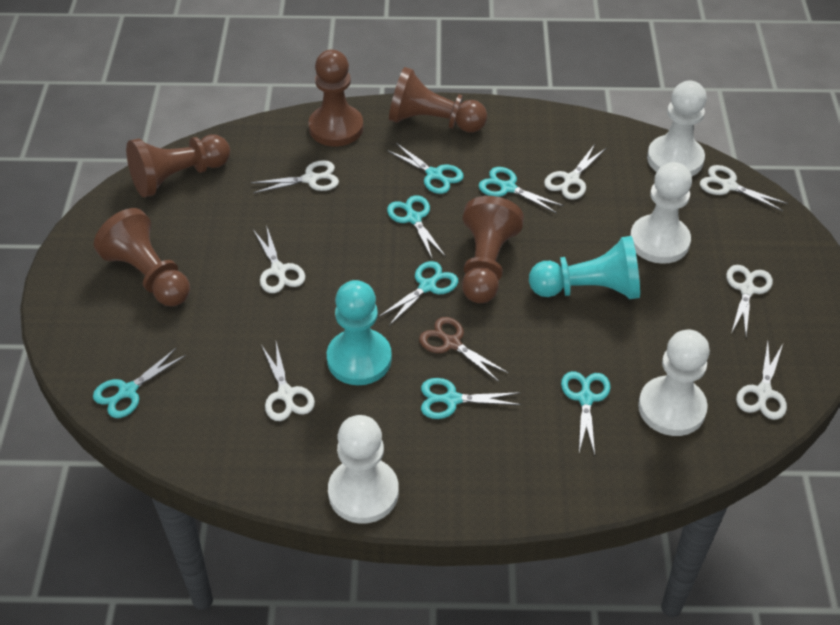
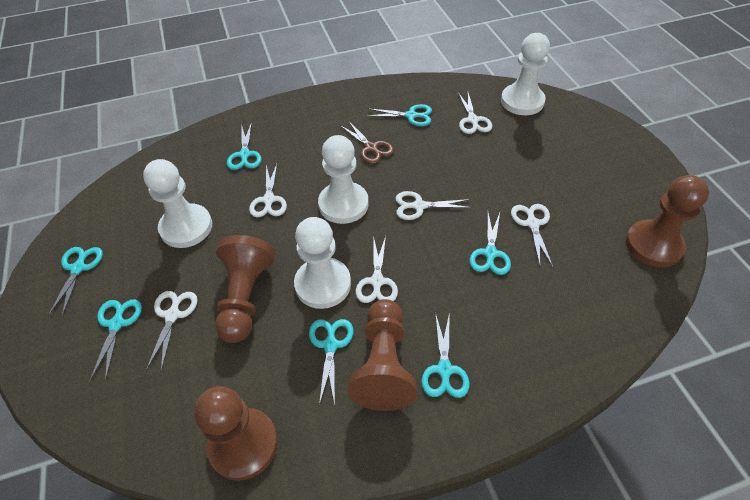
brown pawn: 5 -> 4
turquoise pawn: 2 -> 0
white scissors: 7 -> 6

